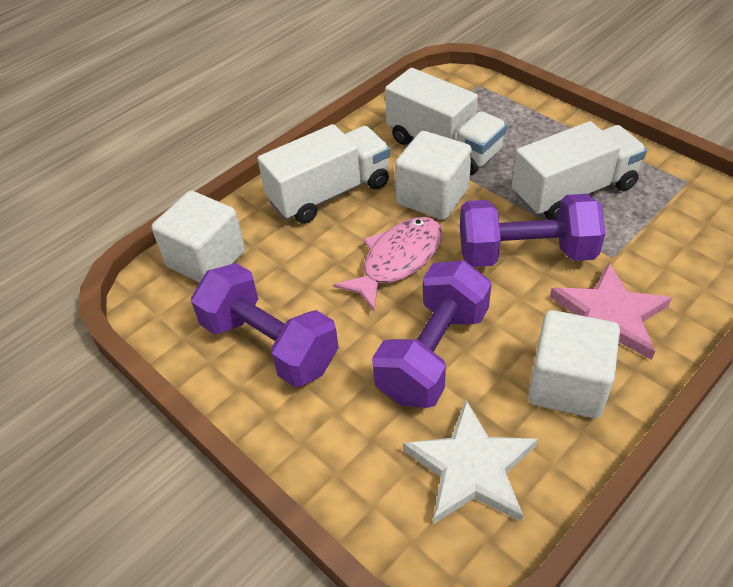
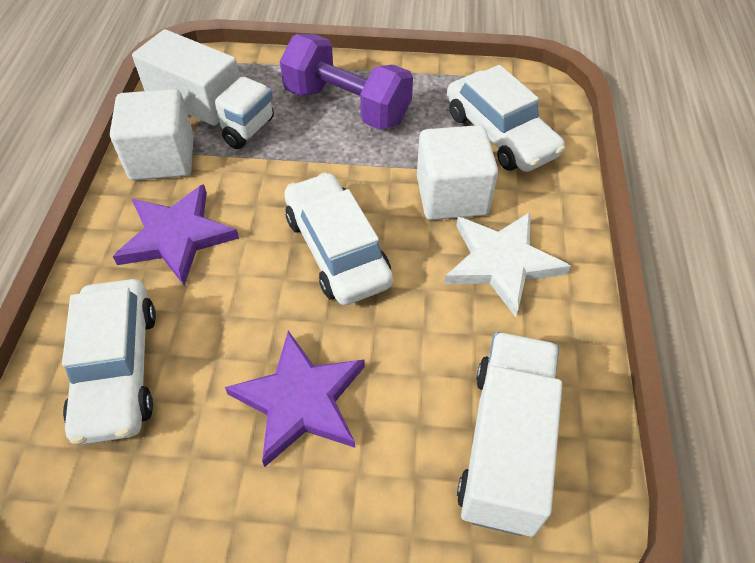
pink fish: 1 -> 0
pink star: 1 -> 0
purple dumbbell: 3 -> 1
purple star: 0 -> 2
white car: 0 -> 3
white cube: 3 -> 2
white truck: 3 -> 2

